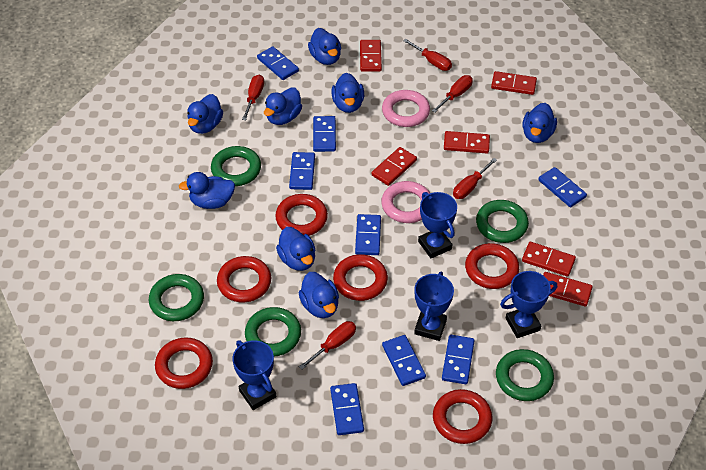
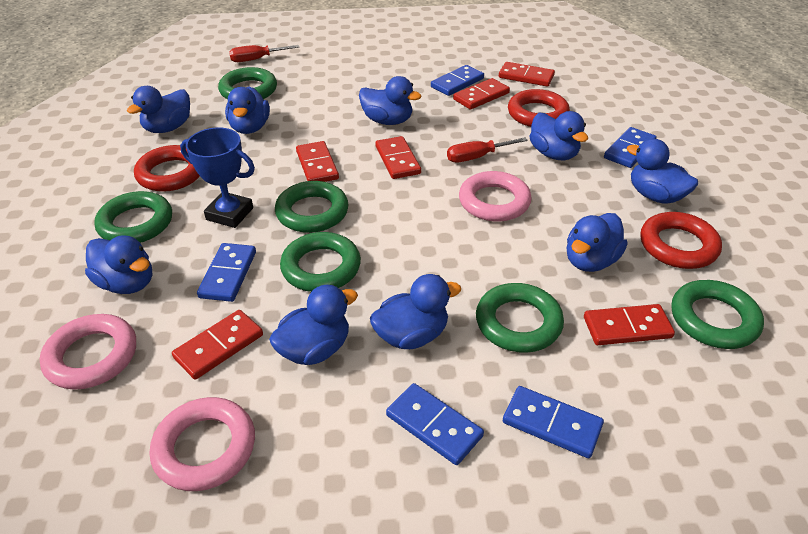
blue domino: 8 -> 5
blue duck: 8 -> 9
blue trophy: 4 -> 1
green ring: 5 -> 6
pink ring: 2 -> 3
red ring: 6 -> 3
red screwdriver: 5 -> 2

